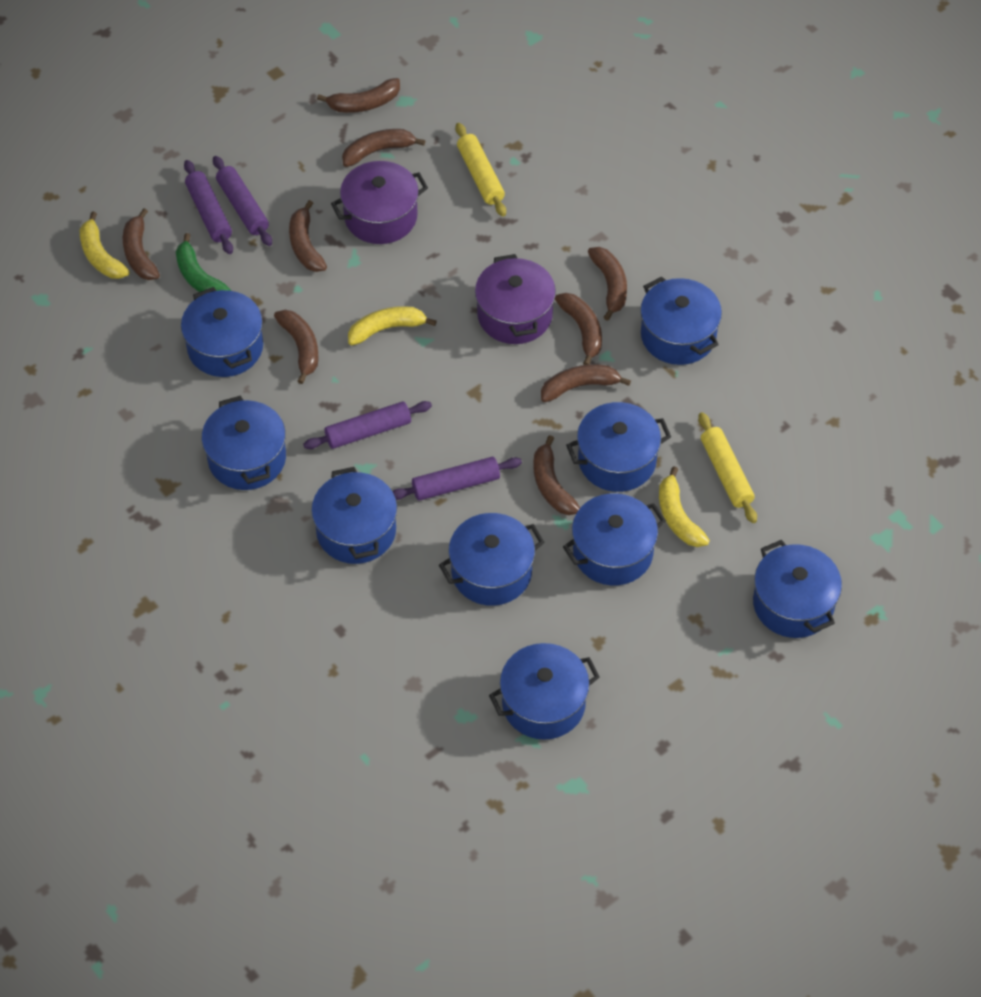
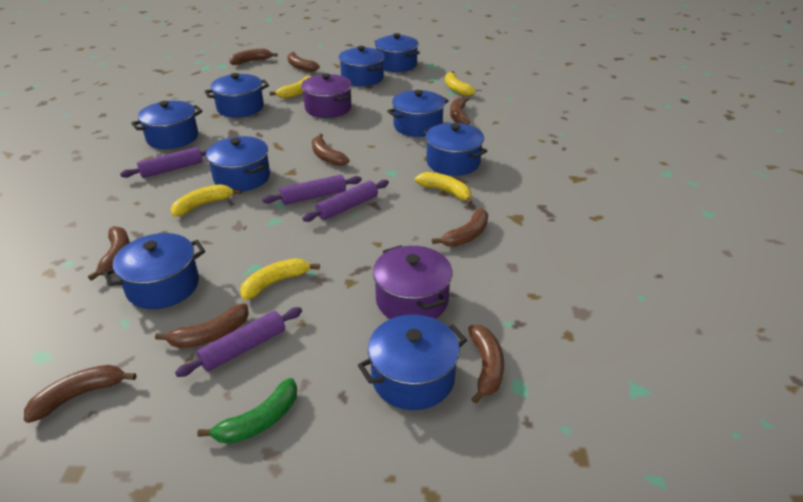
yellow banana: 3 -> 5
yellow rolling pin: 2 -> 0

